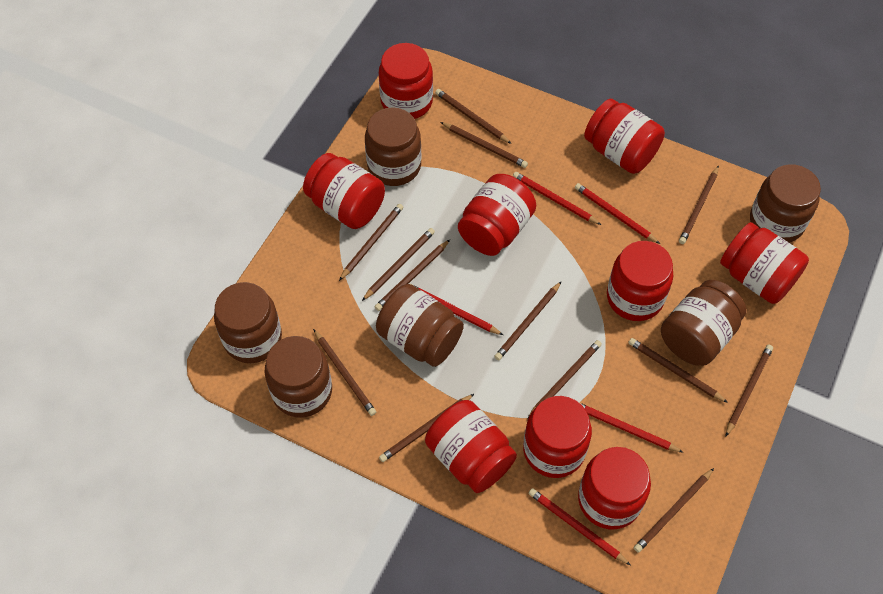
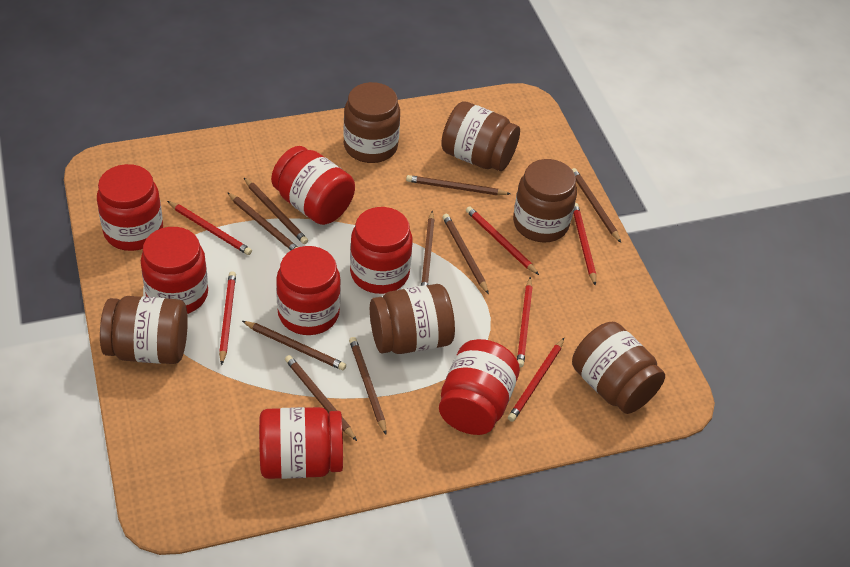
brown pencil: 13 -> 9
red jar: 9 -> 7
red pencil: 5 -> 6

